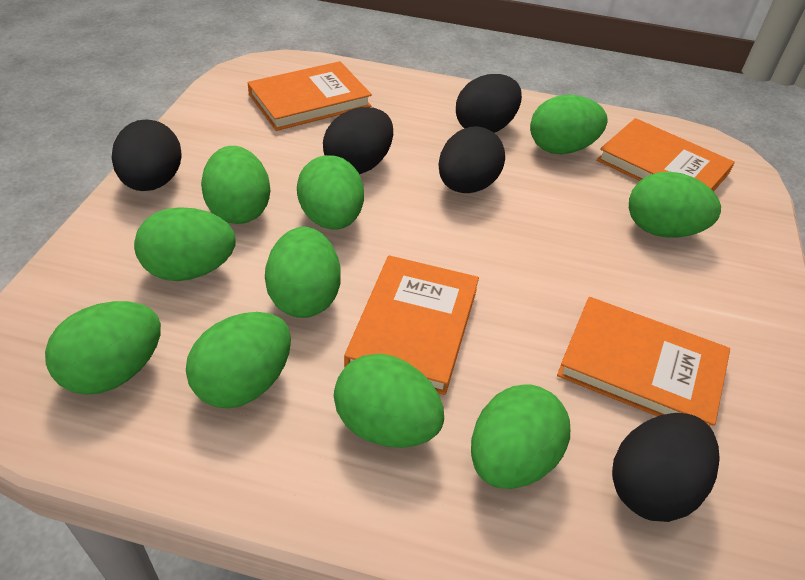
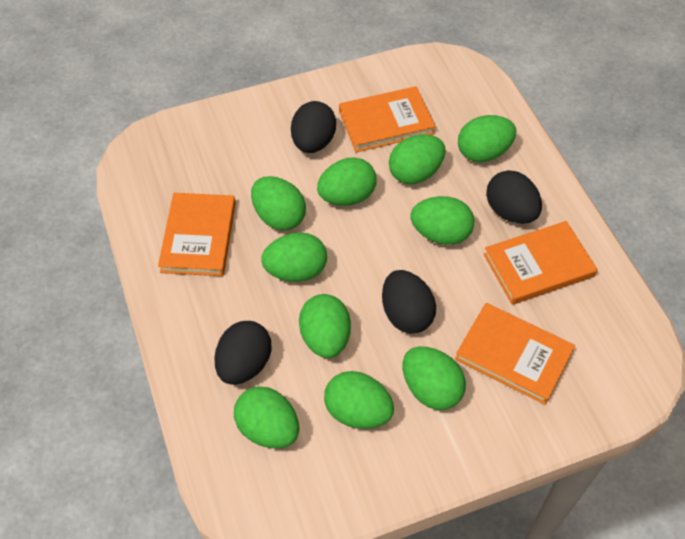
black egg: 5 -> 4

